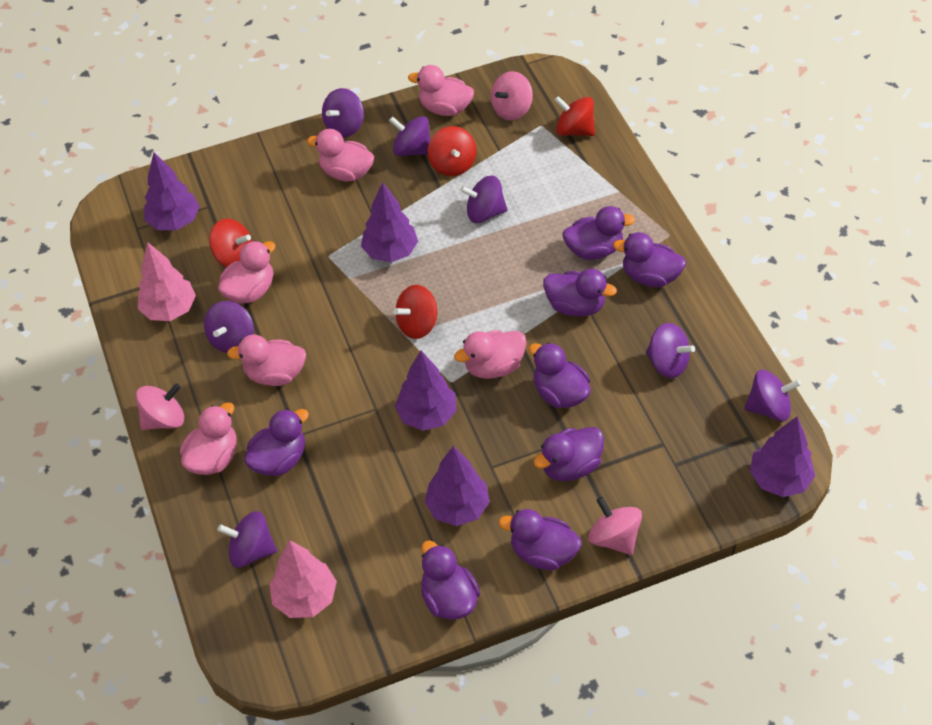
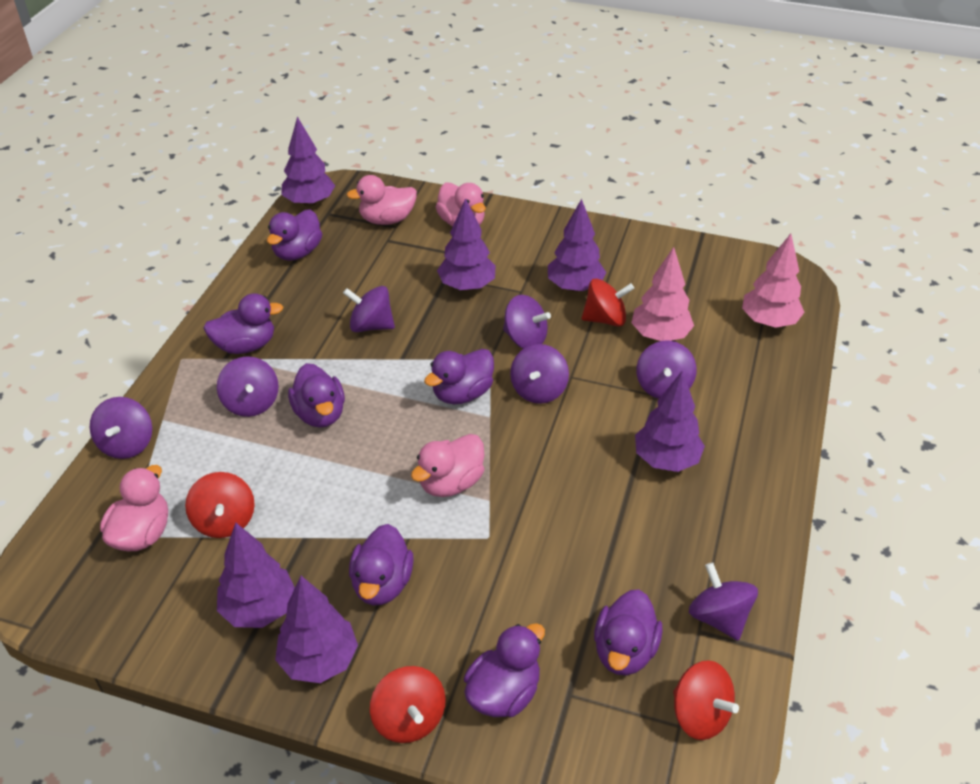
pink duck: 6 -> 4
pink spinning top: 3 -> 0
purple duck: 8 -> 7
purple tree: 5 -> 6

